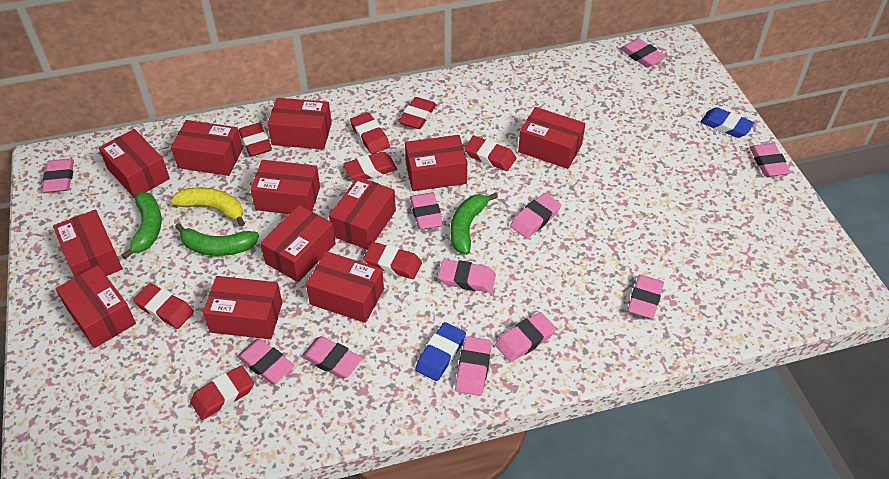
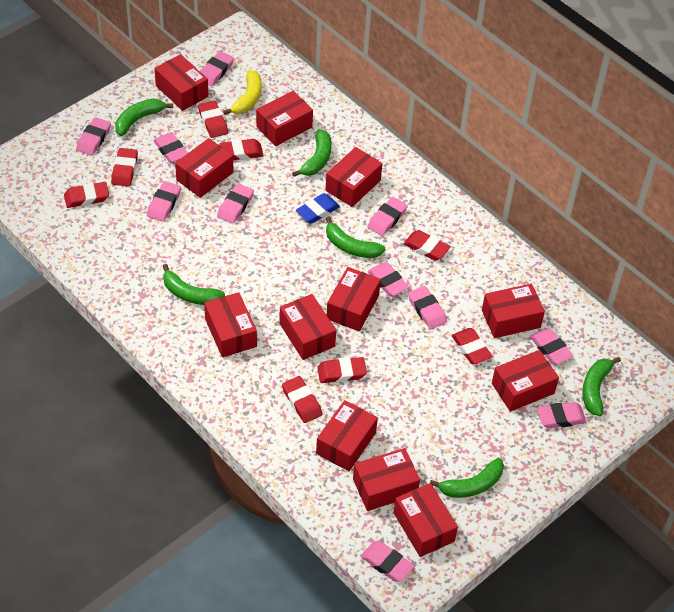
blue eraser: 2 -> 1
green banana: 3 -> 6

